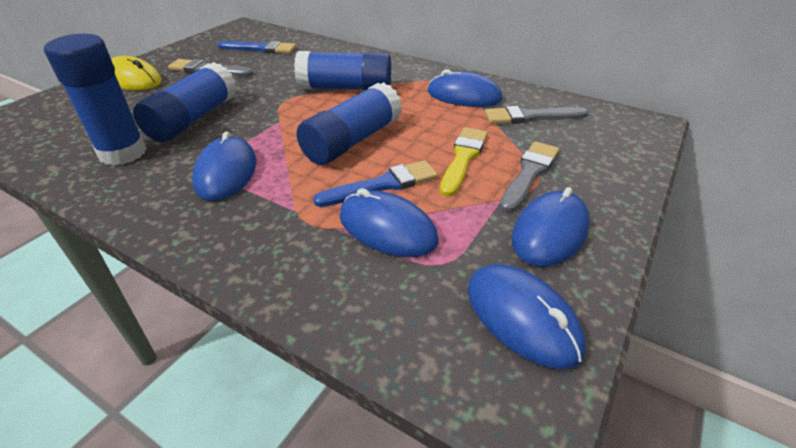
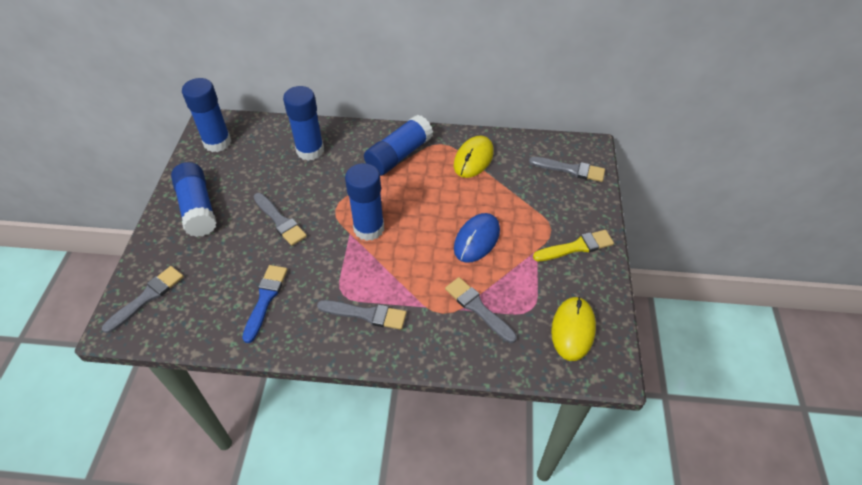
blue brush: 2 -> 1
blue glue stick: 4 -> 5
blue mouse: 5 -> 1
grey brush: 3 -> 5
yellow mouse: 1 -> 2

